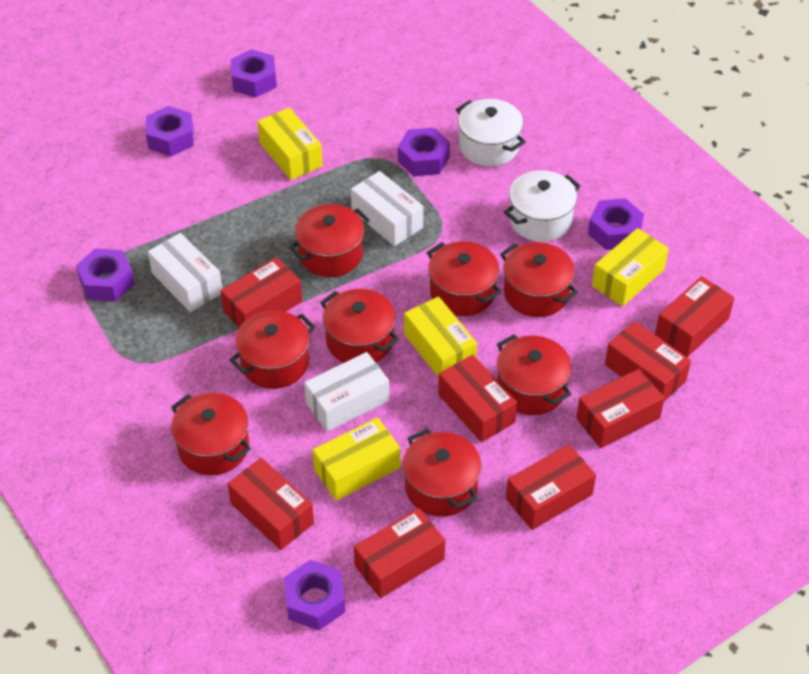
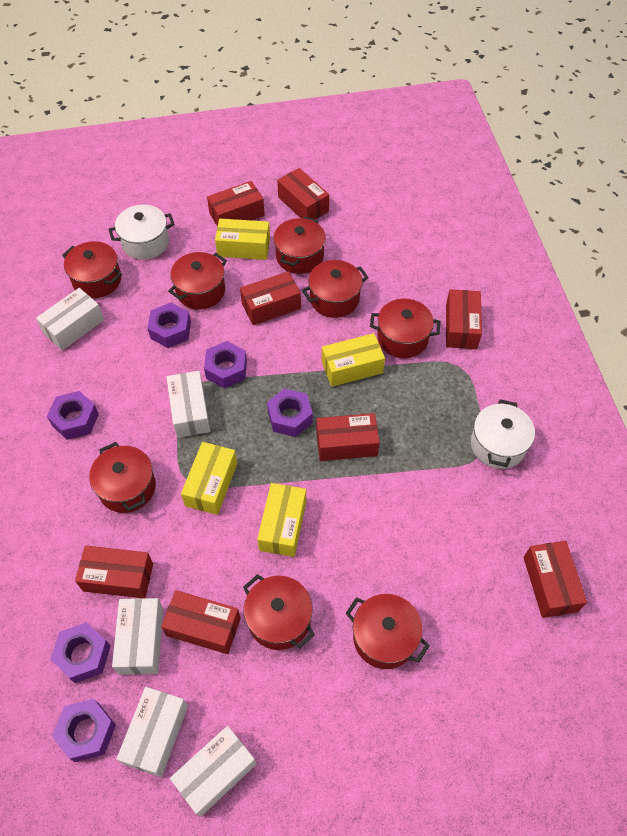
white box: 3 -> 5

